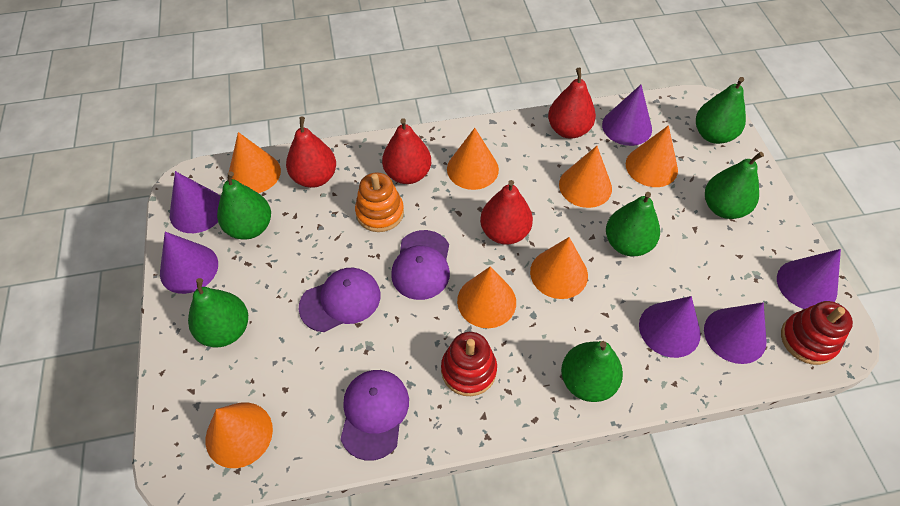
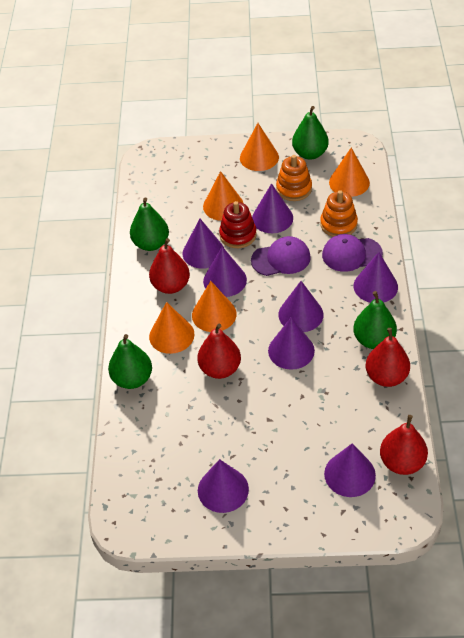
green pear: 6 -> 4
orange cone: 7 -> 5
orange stacking toy: 1 -> 2
purple cap: 3 -> 2
purple cone: 6 -> 8
red stacking toy: 2 -> 1

